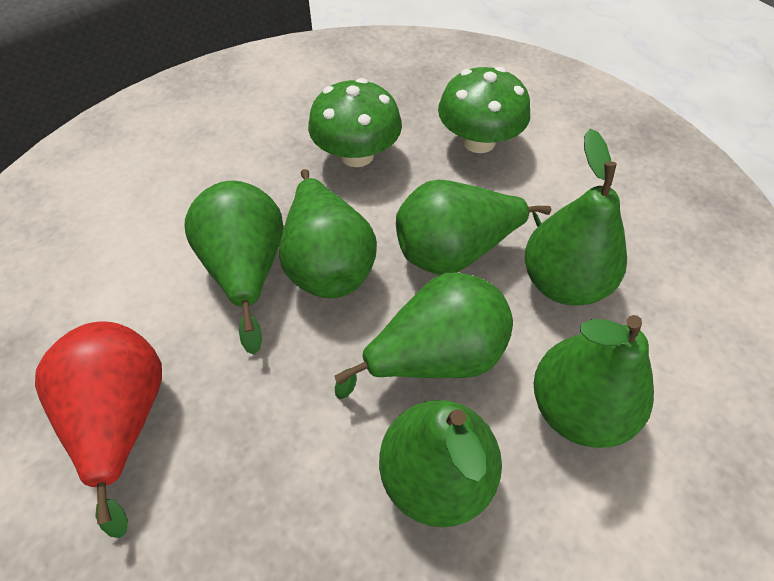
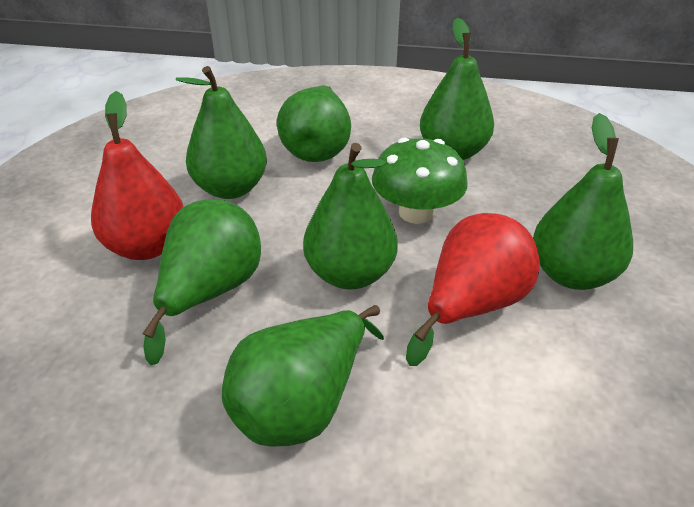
green mushroom: 2 -> 1
red pear: 1 -> 2

